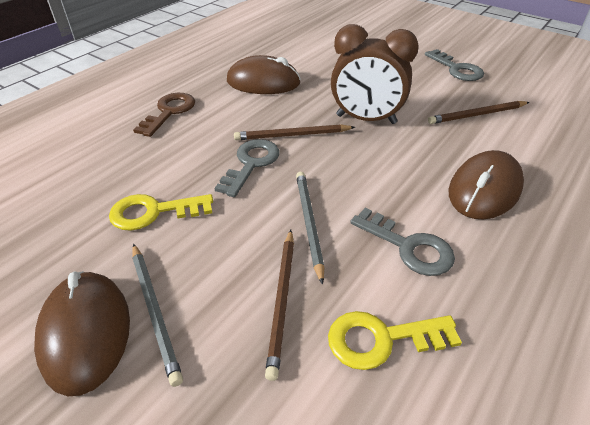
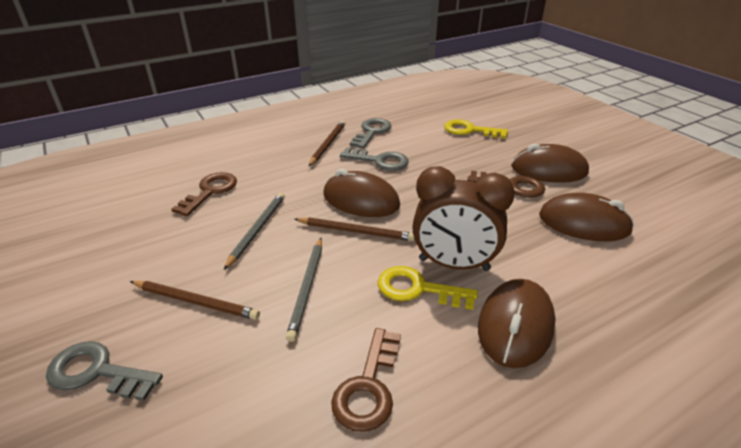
brown key: 1 -> 3
brown mouse: 3 -> 4

